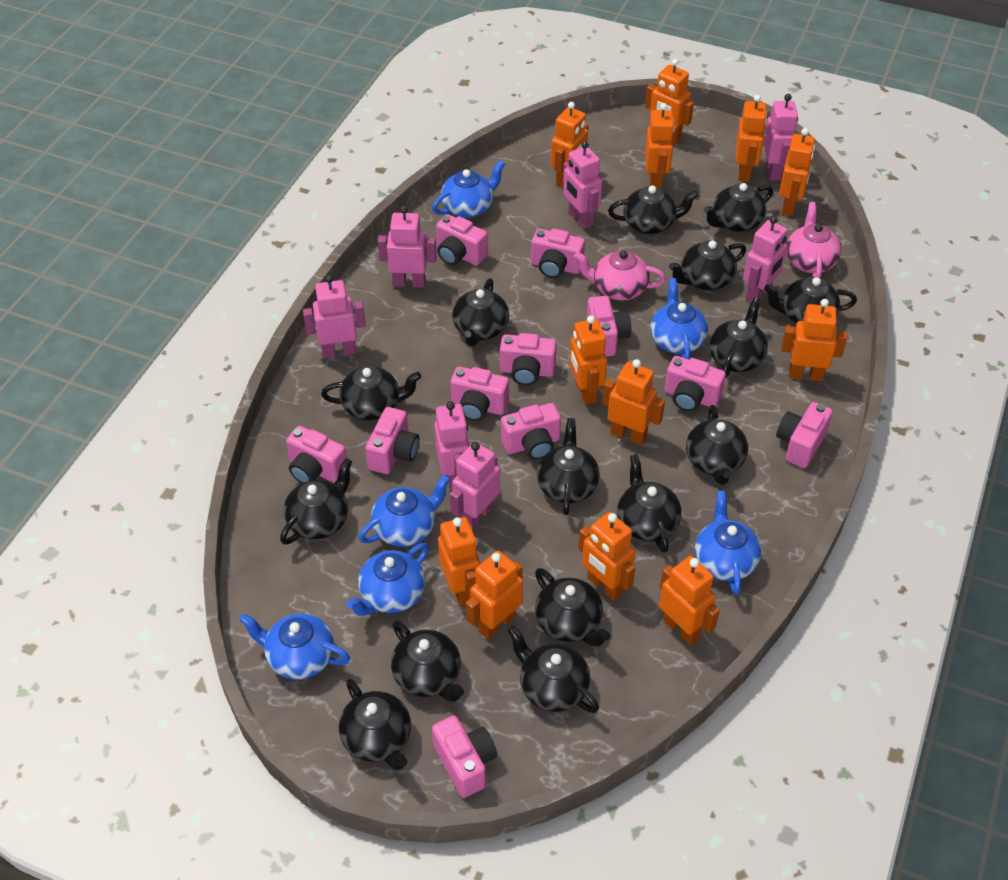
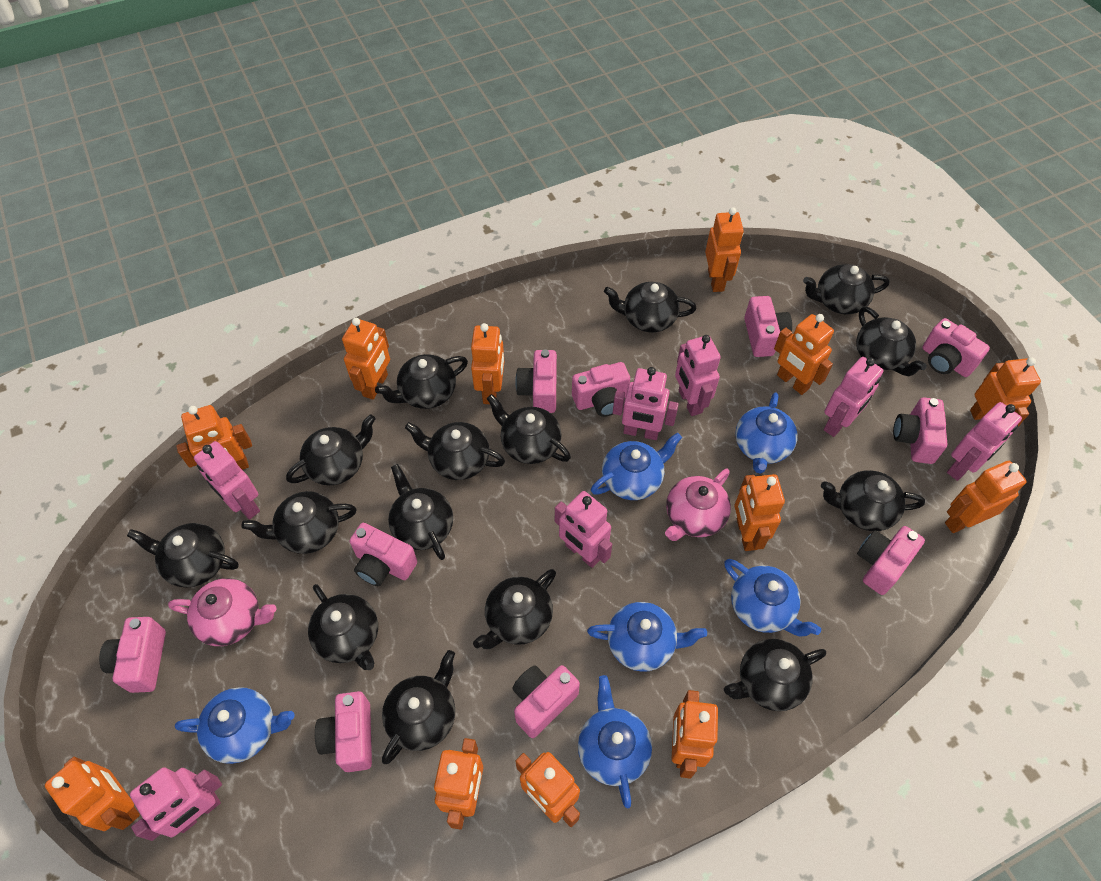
pink camera: 11 -> 10

